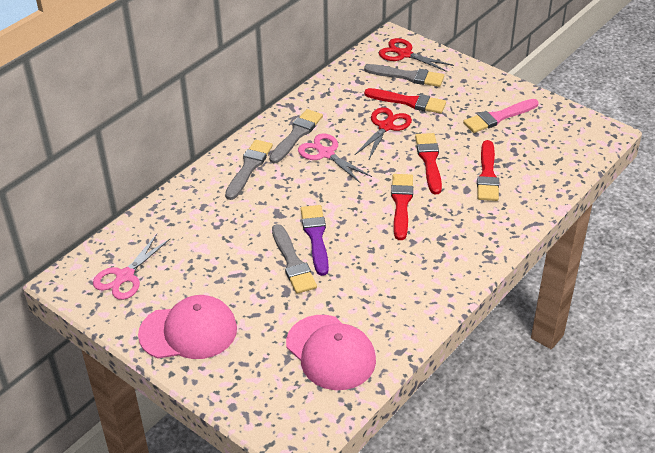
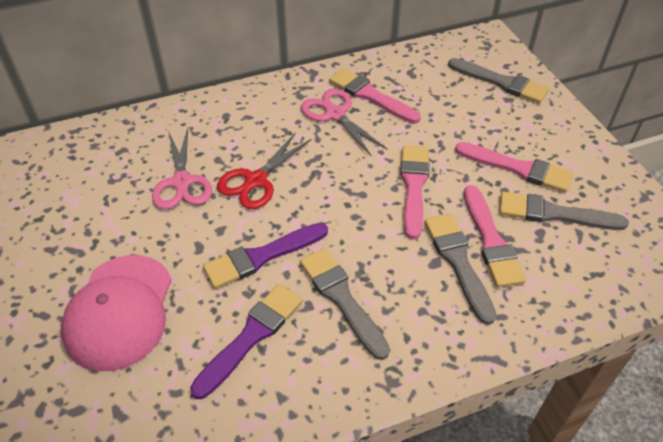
pink brush: 1 -> 4
pink cap: 2 -> 1
purple brush: 1 -> 2
red brush: 4 -> 0
red scissors: 2 -> 1

